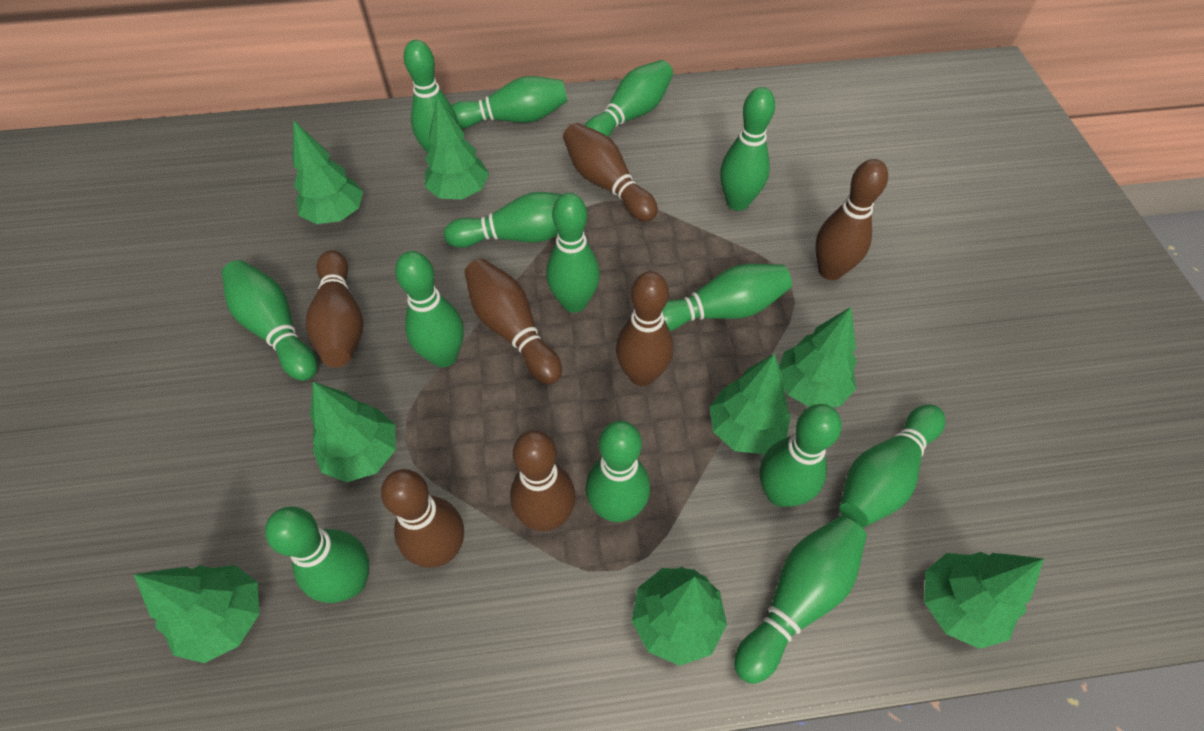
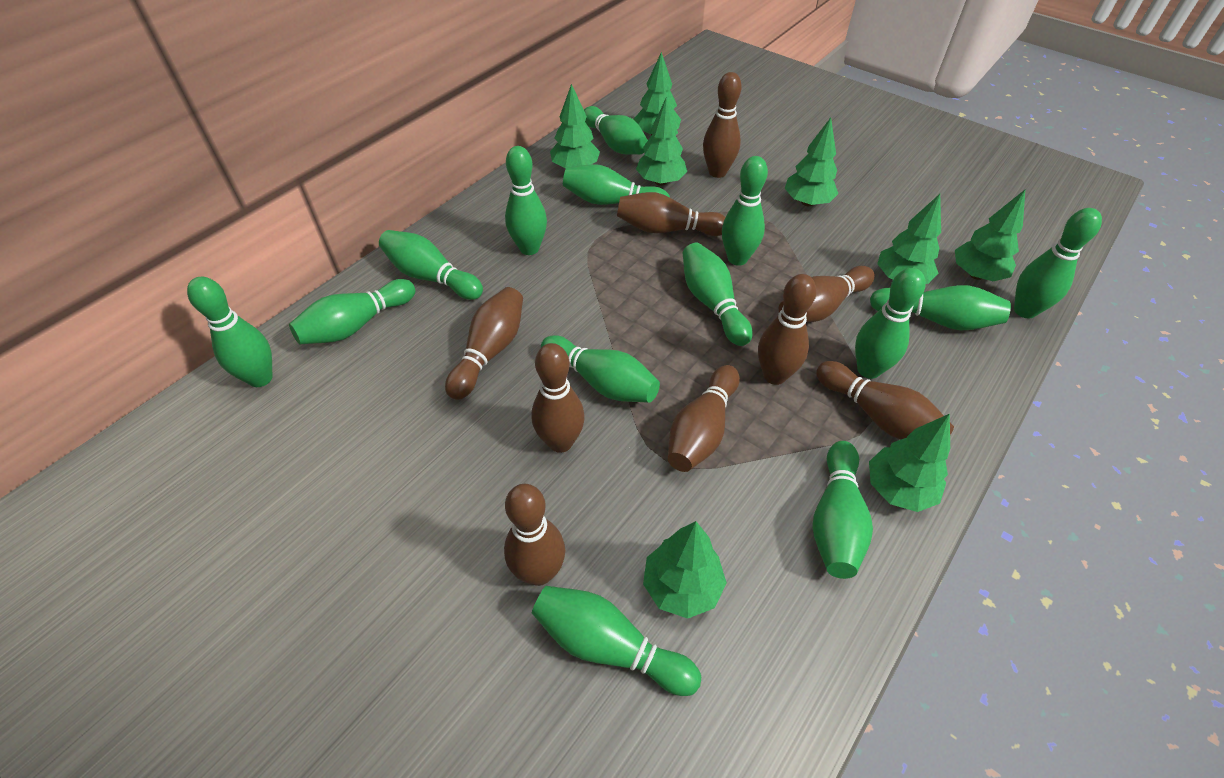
brown bowling pin: 7 -> 9

